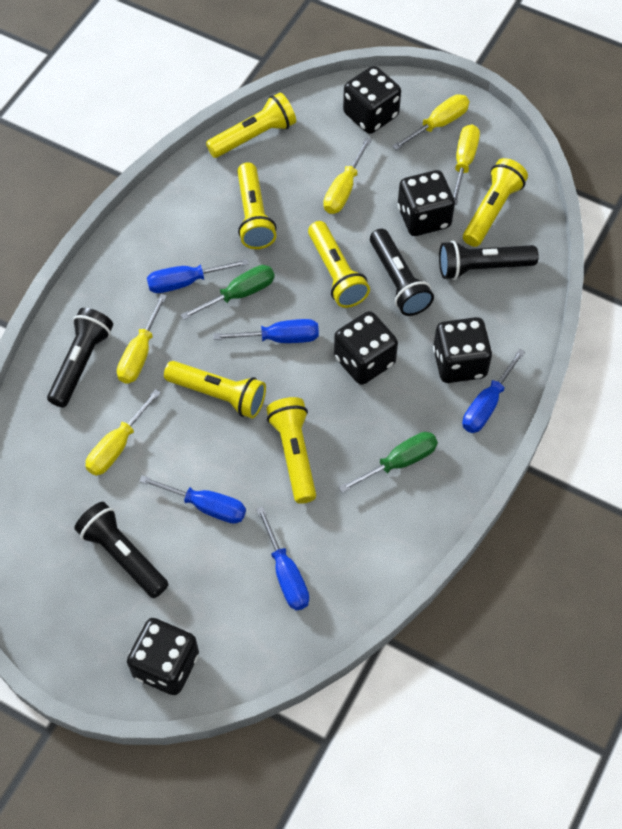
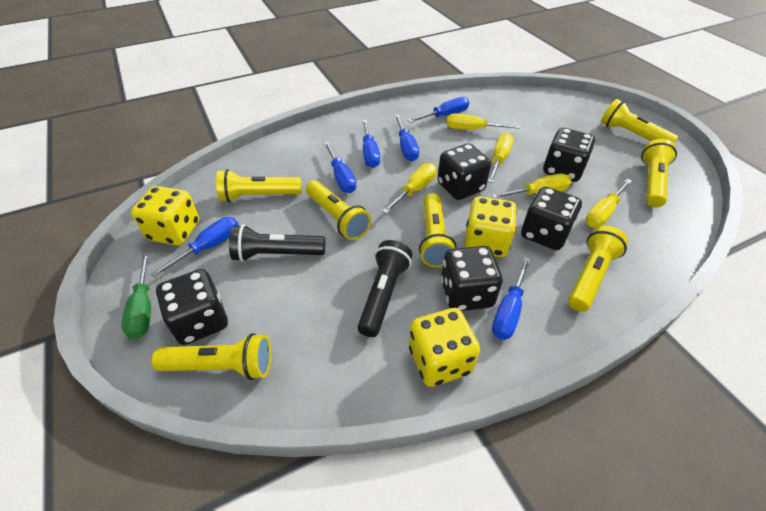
black flashlight: 4 -> 2
blue screwdriver: 5 -> 6
green screwdriver: 2 -> 1
yellow dice: 0 -> 3
yellow flashlight: 6 -> 7

